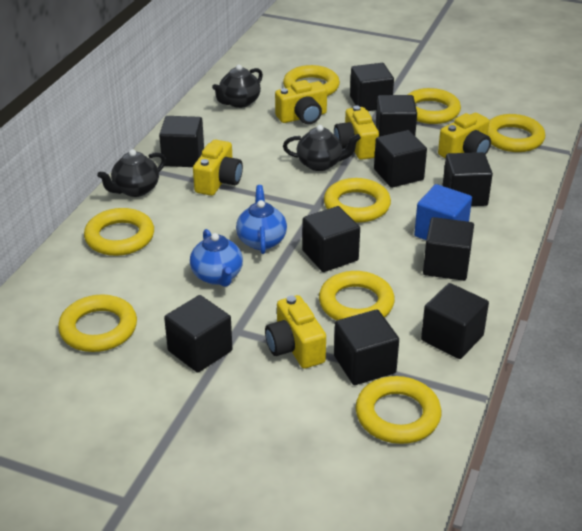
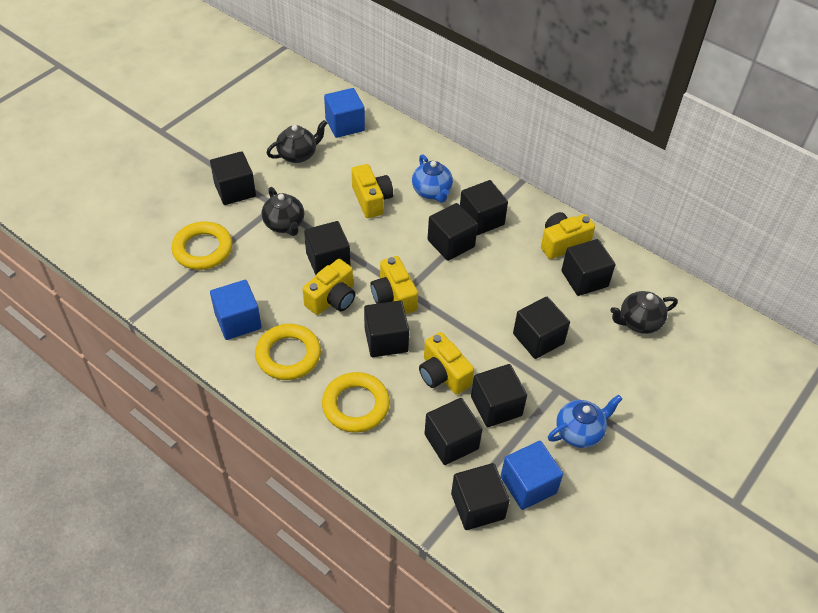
blue cube: 1 -> 3
yellow ring: 8 -> 3

